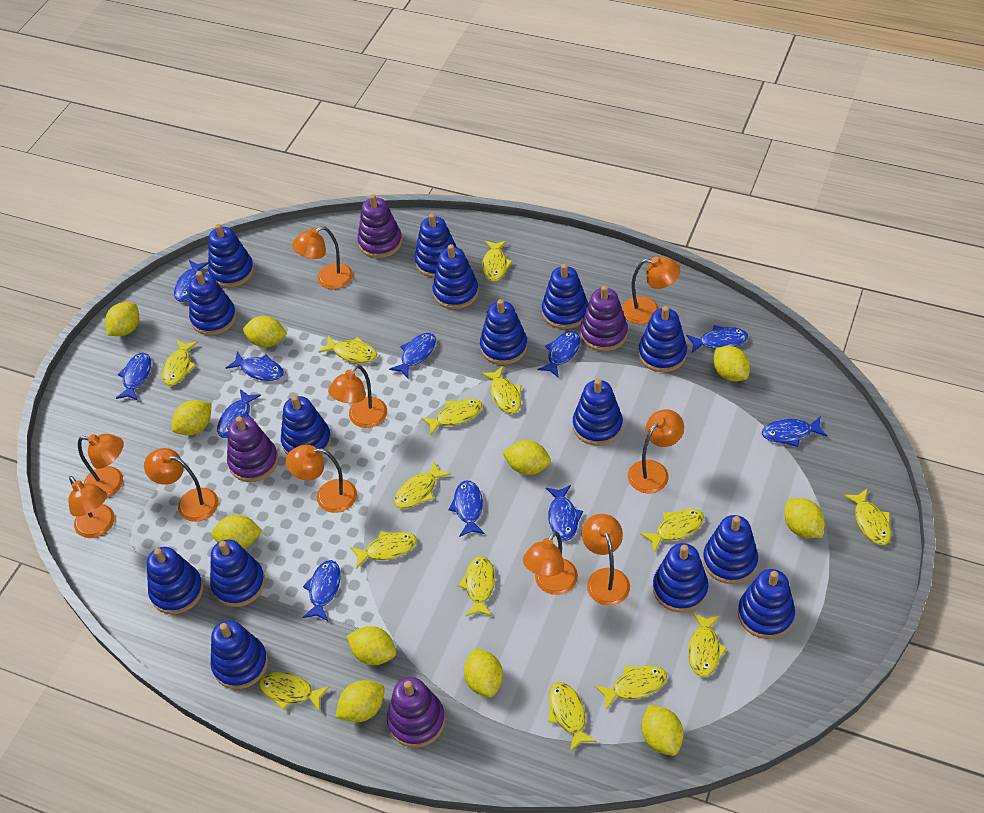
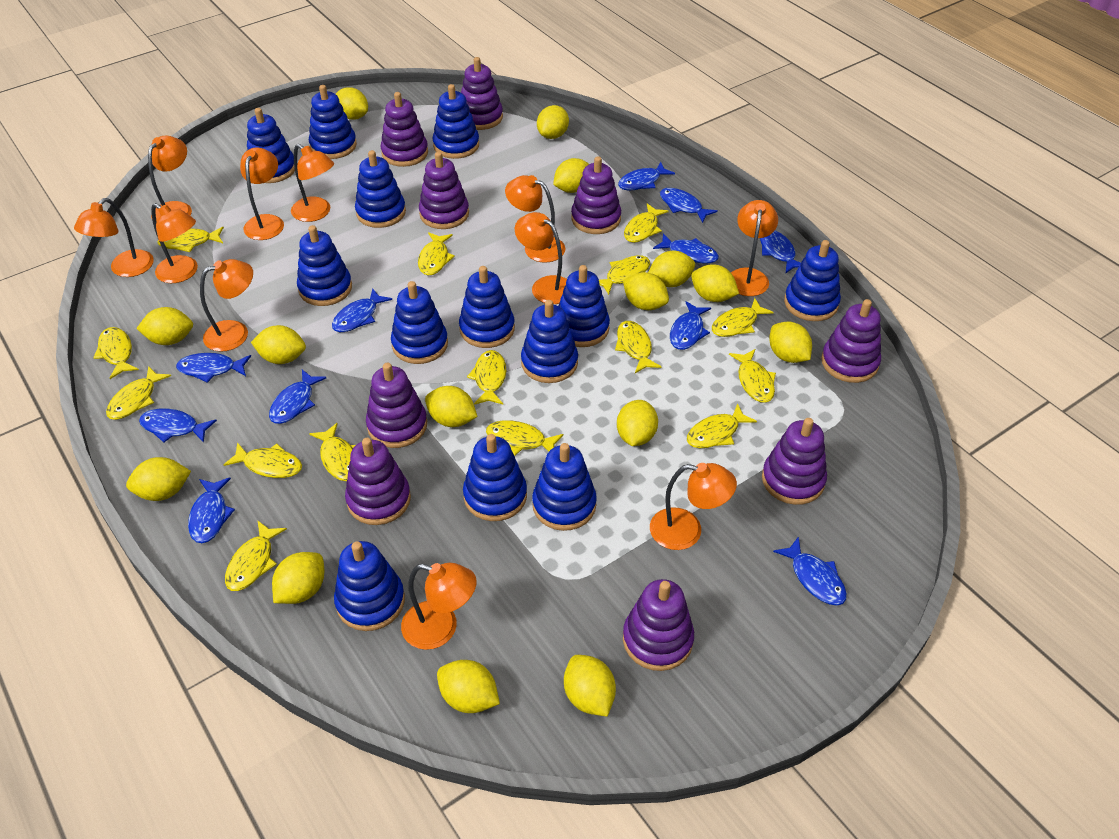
blue stacking toy: 15 -> 13
orange lamp: 10 -> 11
purple stacking toy: 4 -> 9
yellow fish: 14 -> 15
yellow lemon: 11 -> 15

